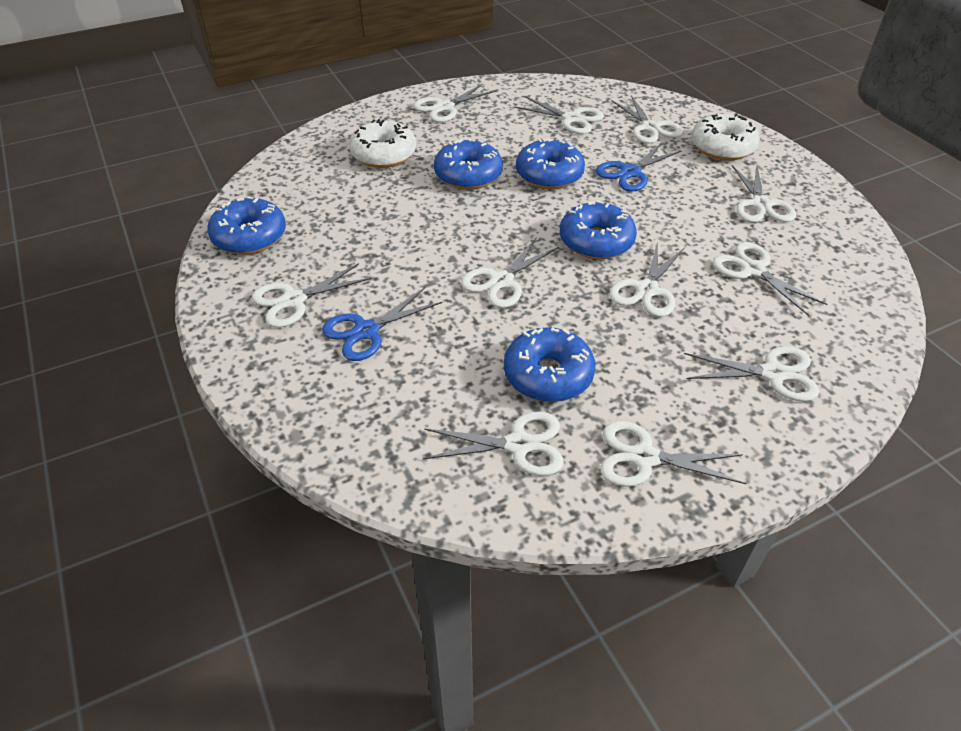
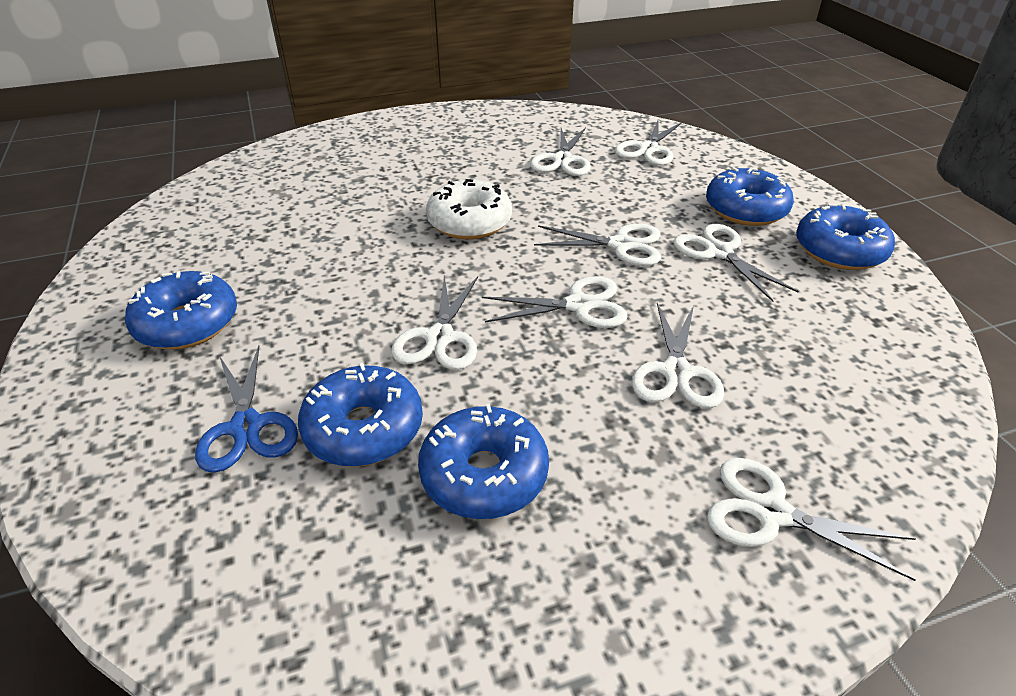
blue scissors: 2 -> 1
white donut: 2 -> 1
white scissors: 11 -> 8

